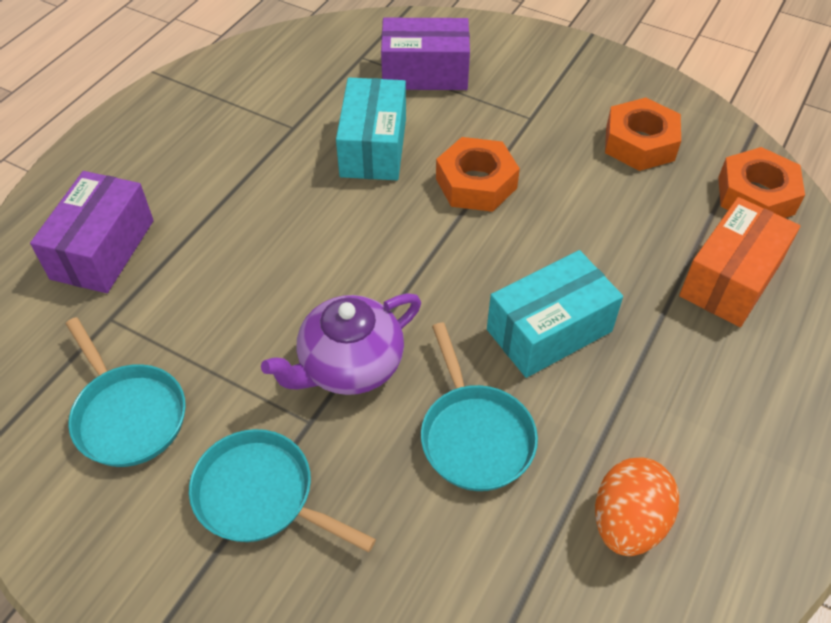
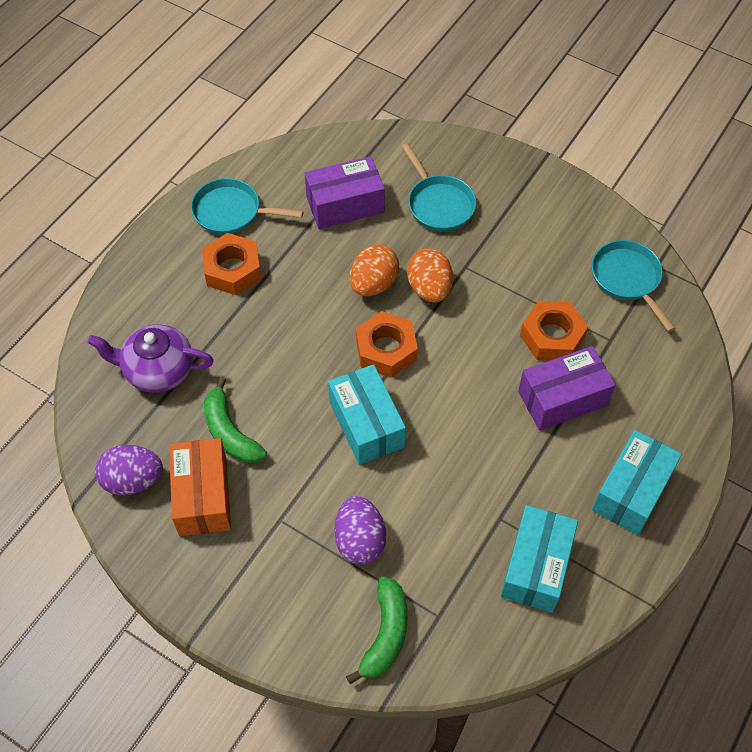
green banana: 0 -> 2
orange egg: 1 -> 2
purple egg: 0 -> 2
turquoise box: 2 -> 3

